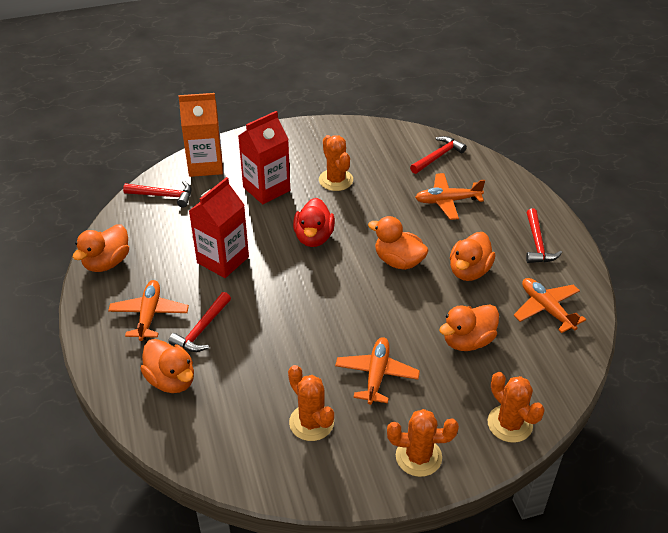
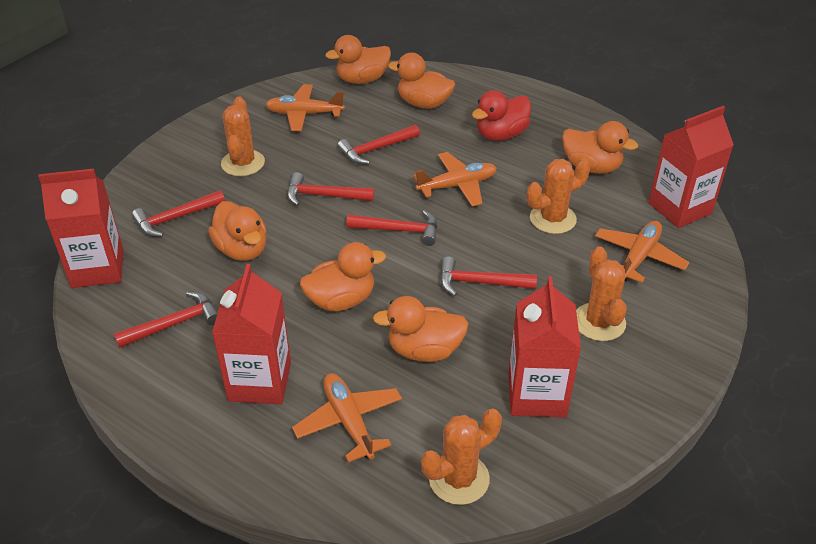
orange carton: 1 -> 0
orange duck: 5 -> 6
red carton: 2 -> 4
red hammer: 4 -> 6

